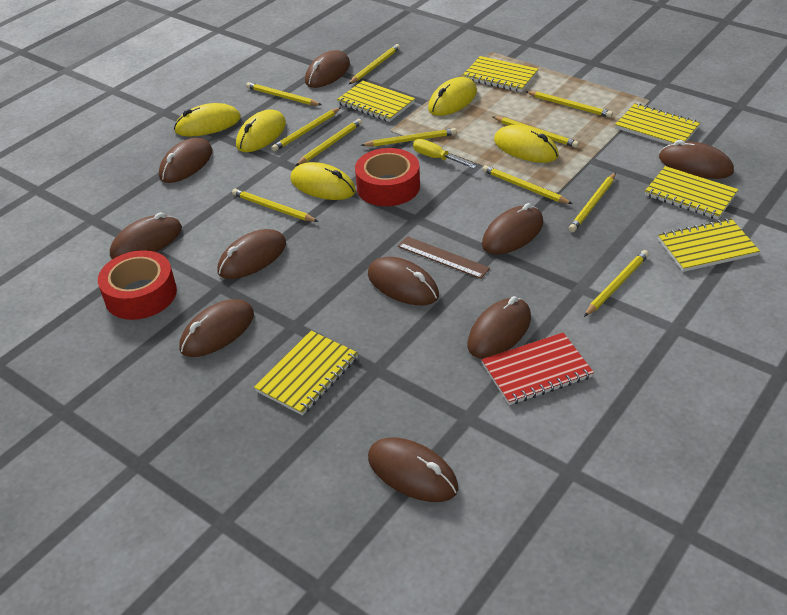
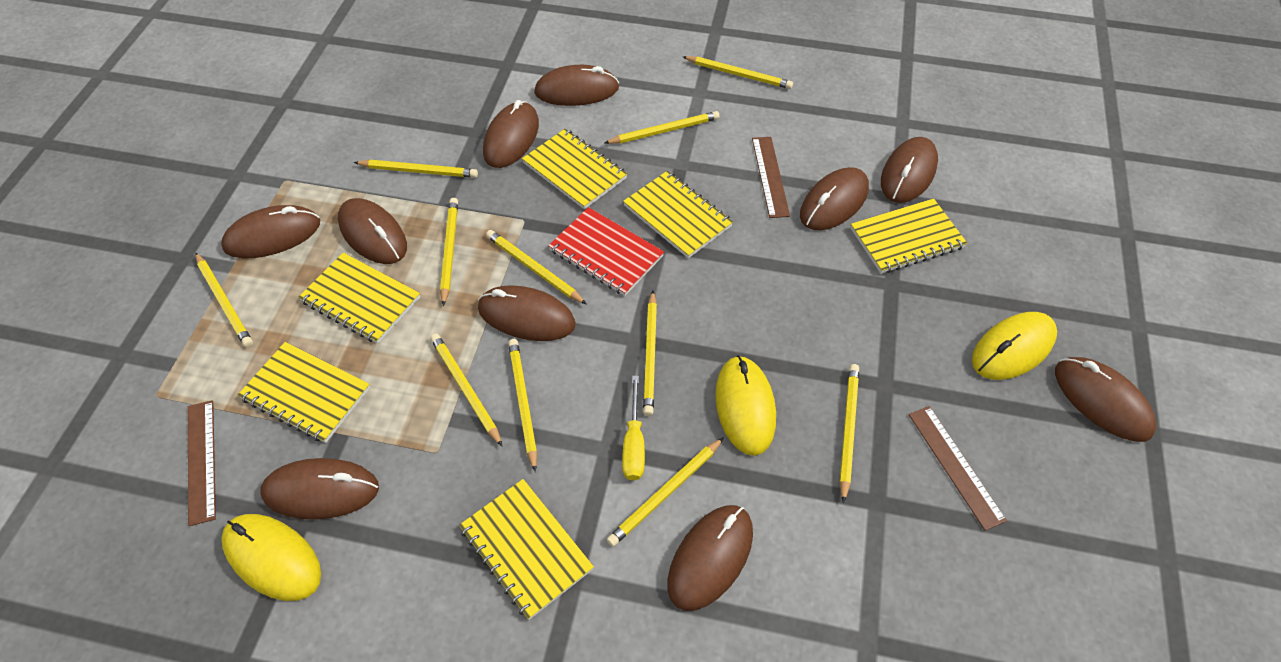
brown ruler: 1 -> 3
red tape: 2 -> 0
yellow mouse: 5 -> 3

